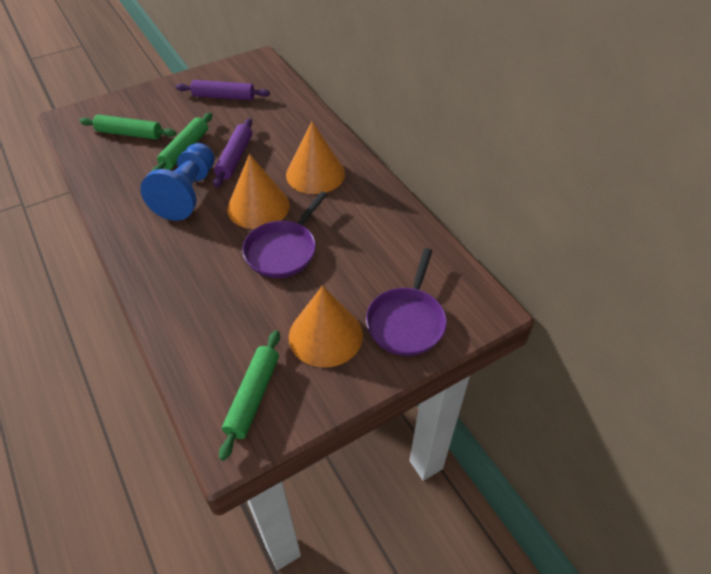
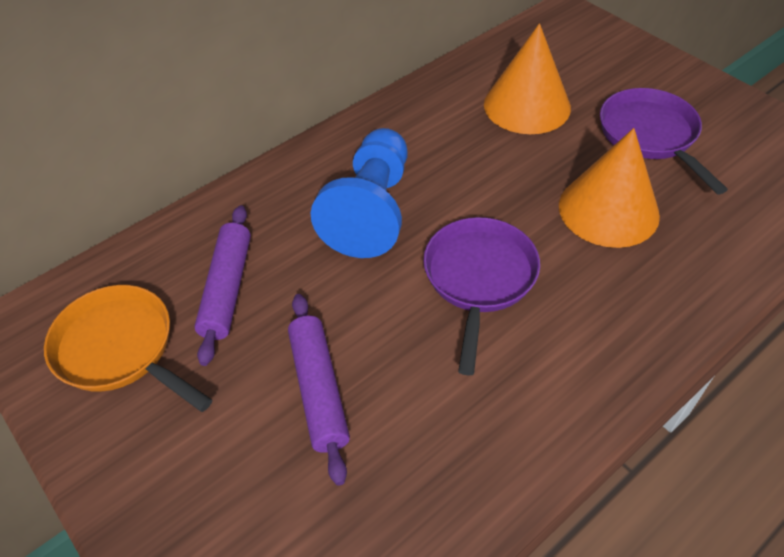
green rolling pin: 3 -> 0
orange cone: 3 -> 2
orange pan: 0 -> 1

